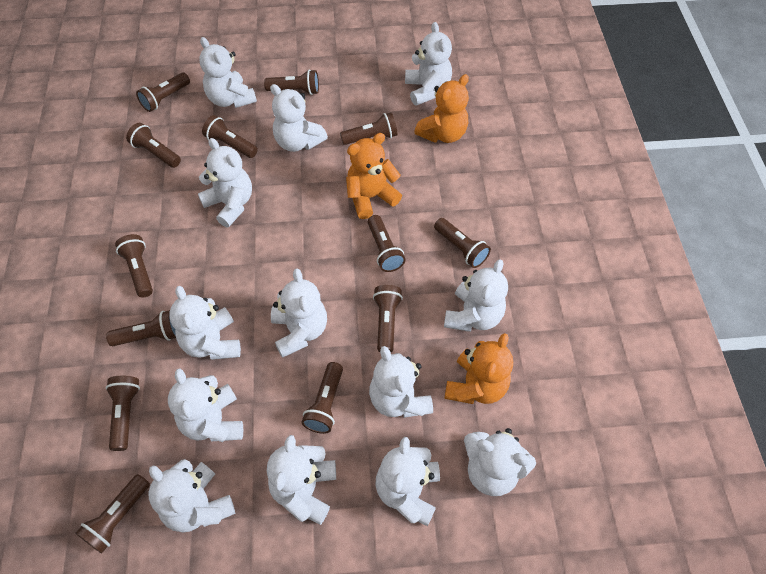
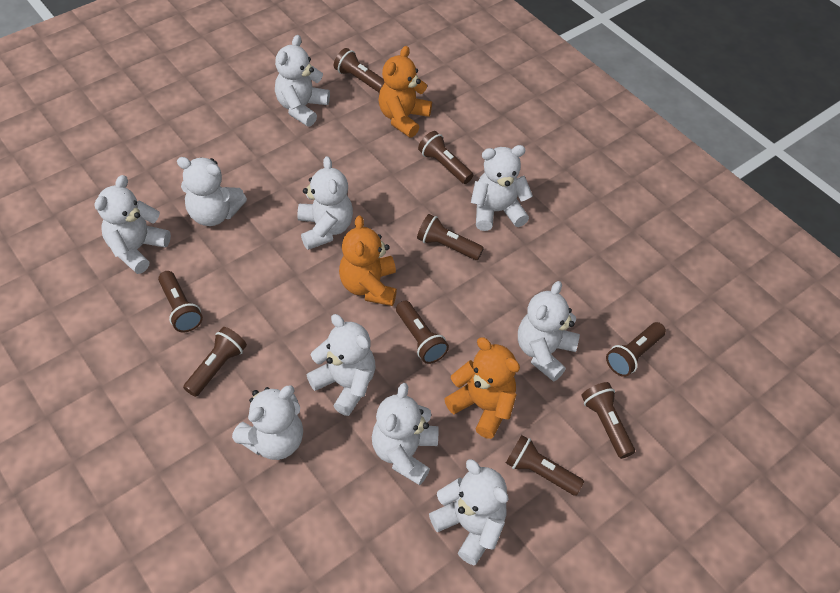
brown flashlight: 13 -> 9
white teddy bear: 13 -> 10

